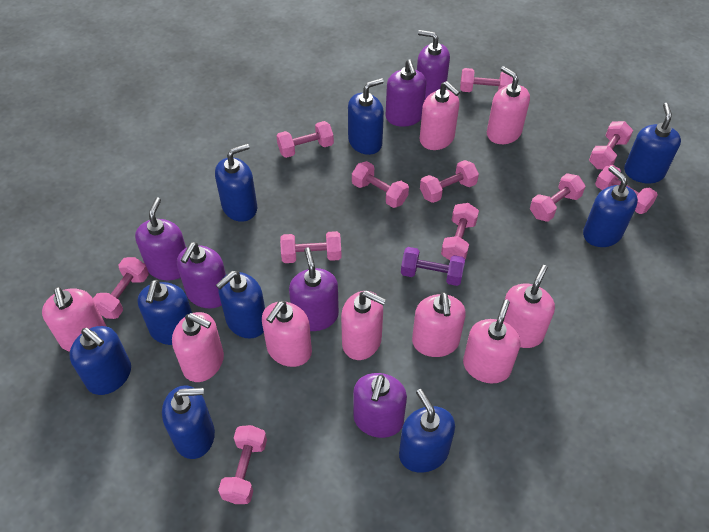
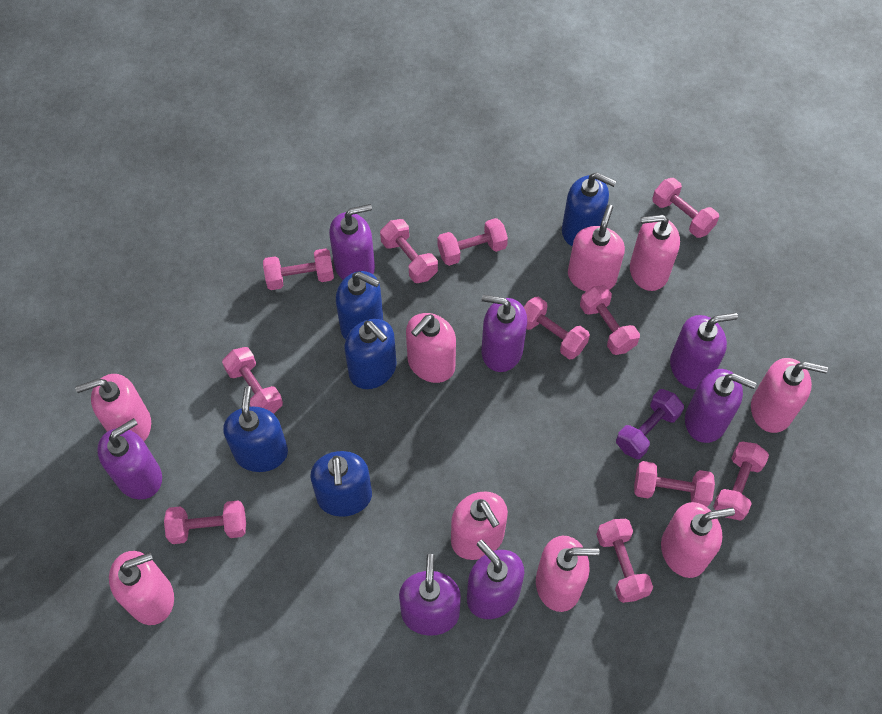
blue soap dispenser: 9 -> 5
purple soap dispenser: 6 -> 7

